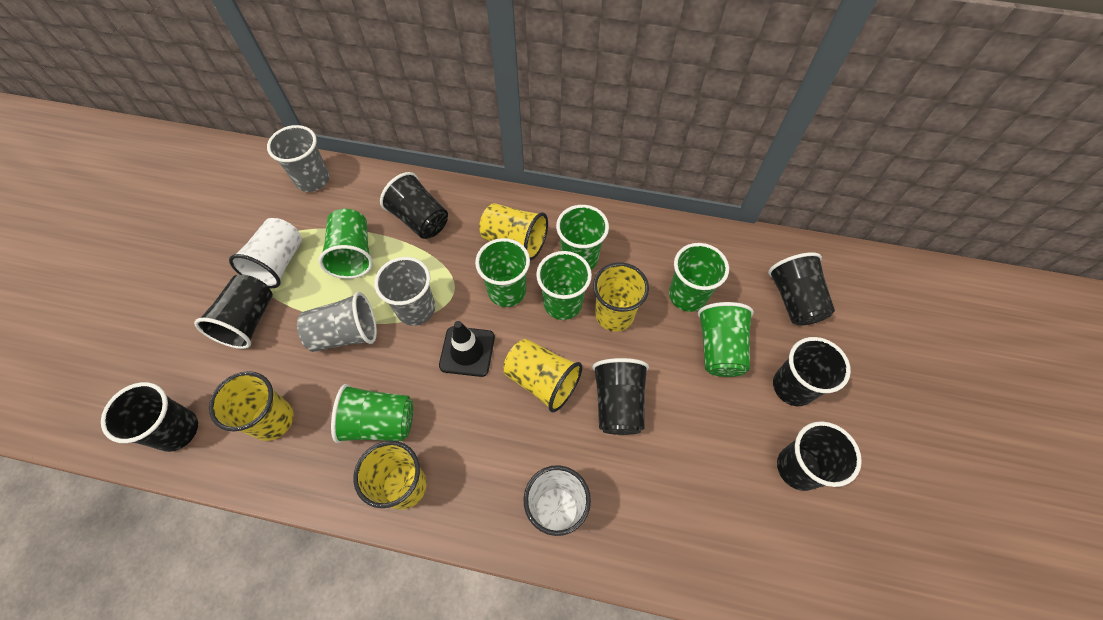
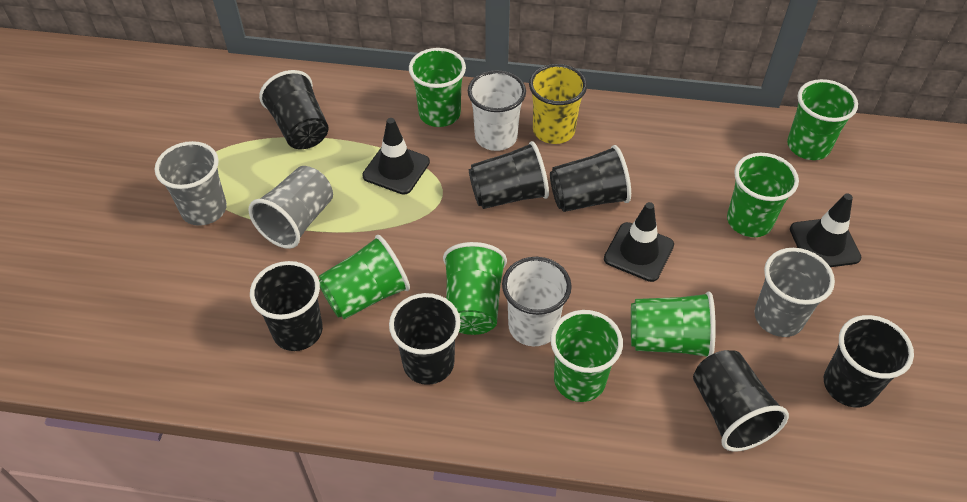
black traffic cone: 1 -> 3
yellow cup: 5 -> 1

